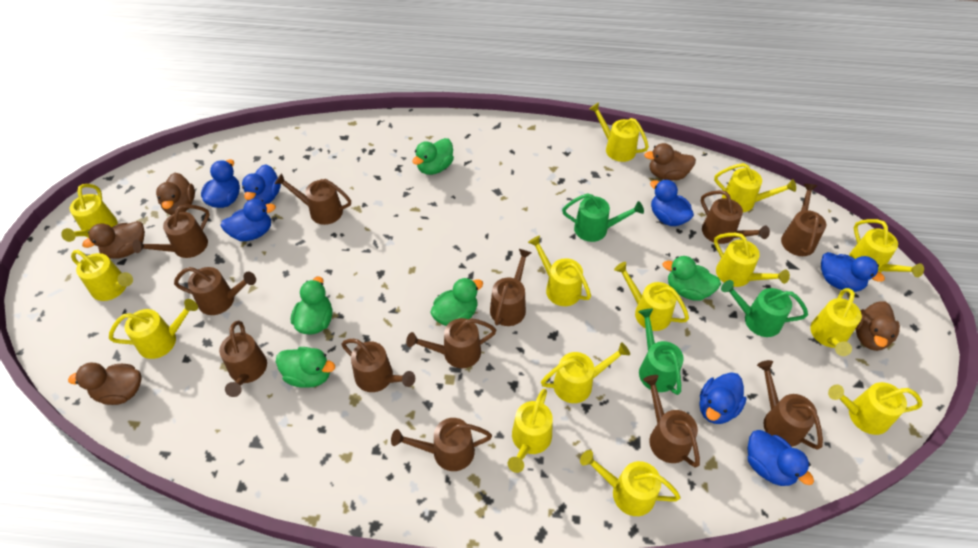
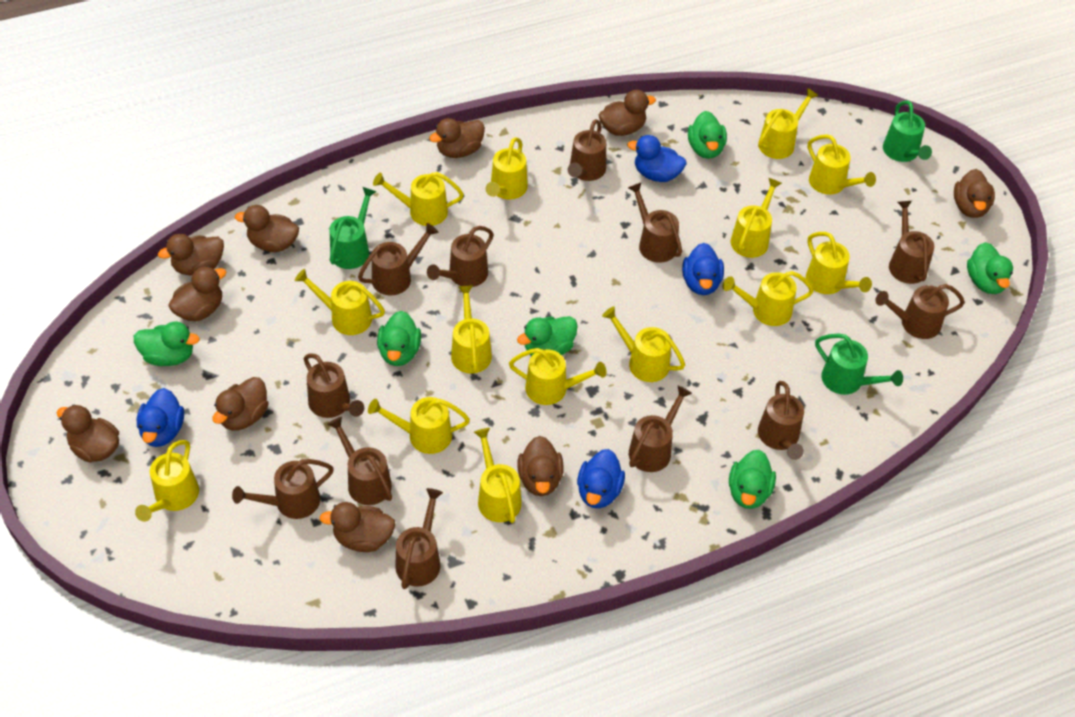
blue duck: 7 -> 4
brown duck: 5 -> 10
green duck: 5 -> 6

